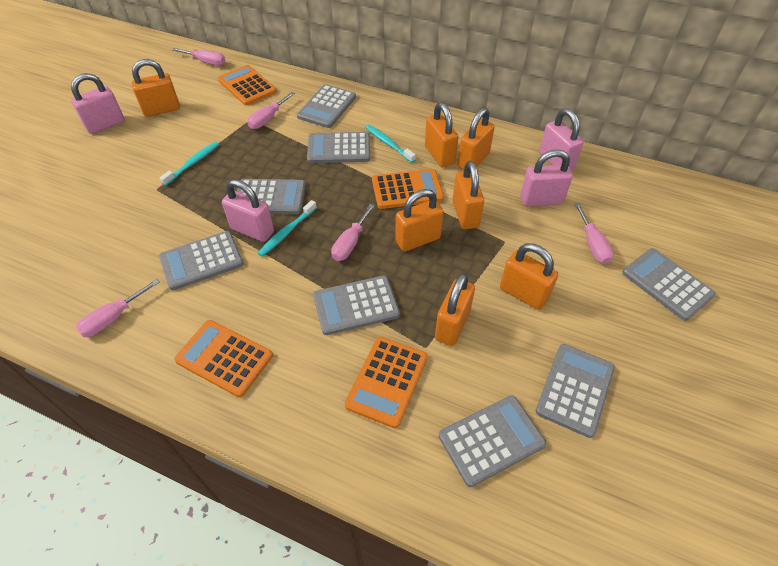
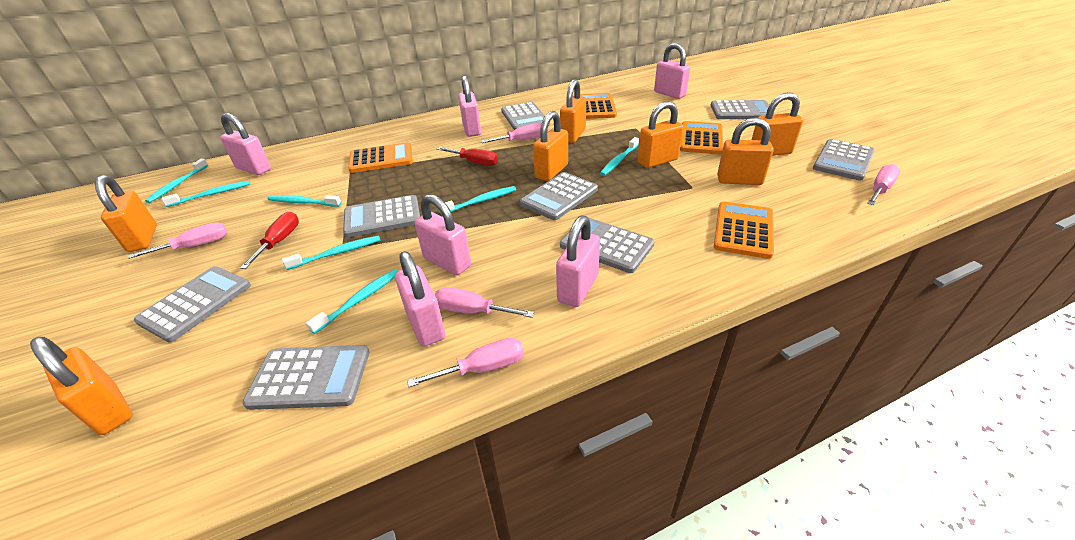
pink padlock: 4 -> 6
red screwdriver: 0 -> 2
turquoise toothbrush: 3 -> 7

